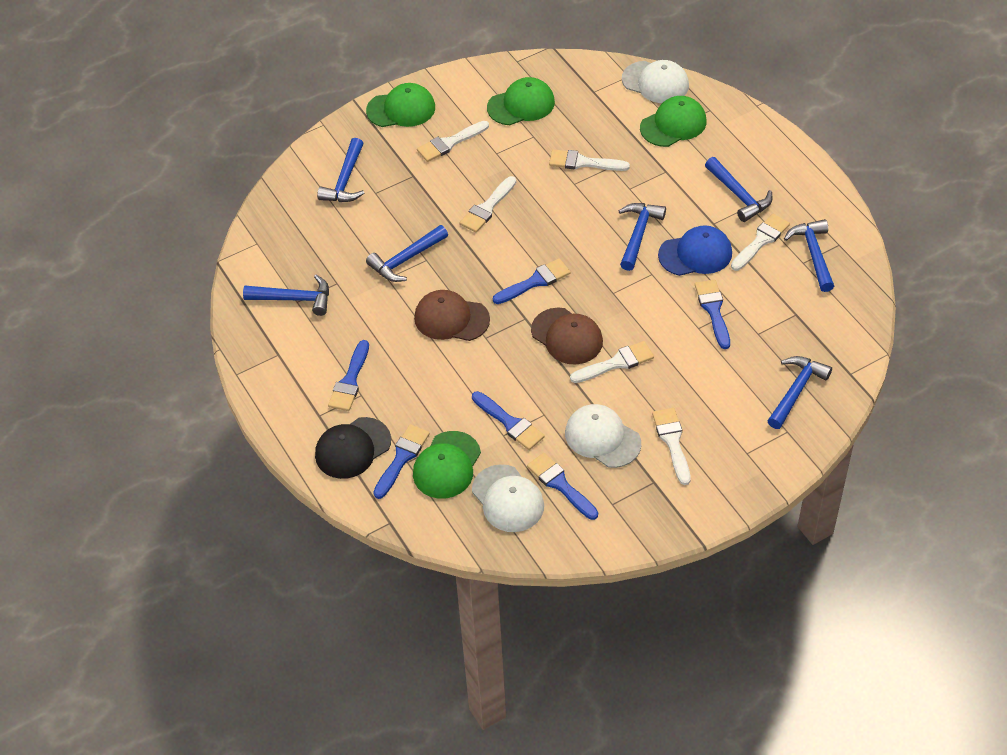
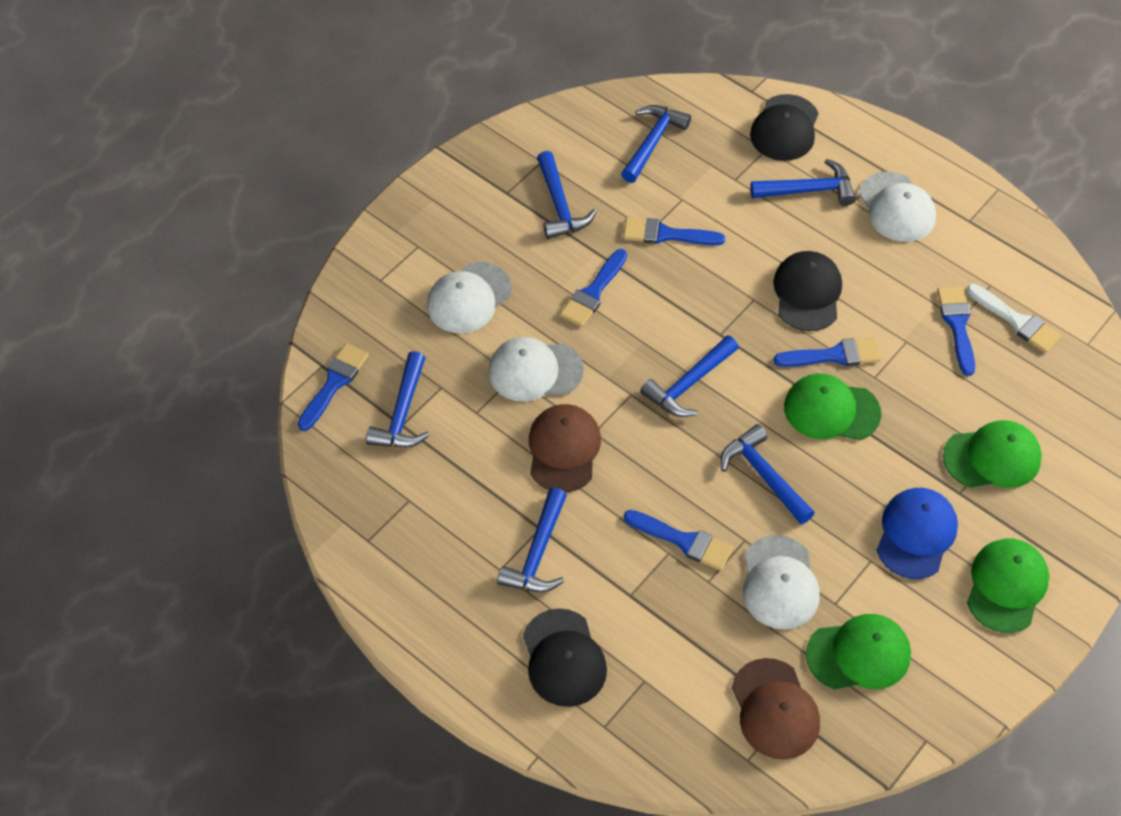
black cap: 1 -> 3
white brush: 6 -> 1
white cap: 3 -> 4

